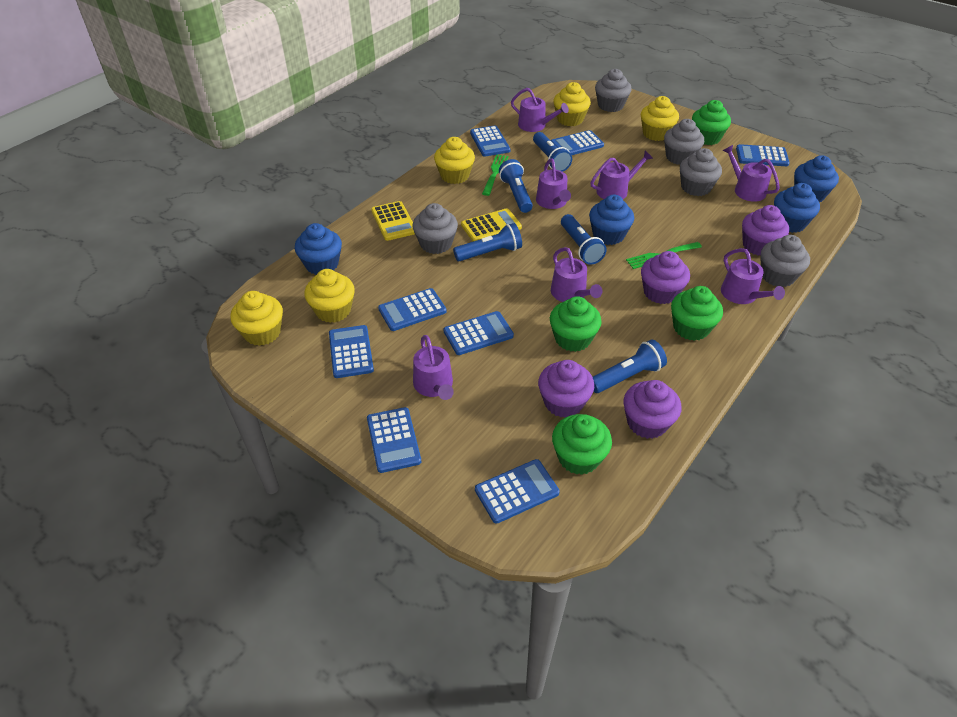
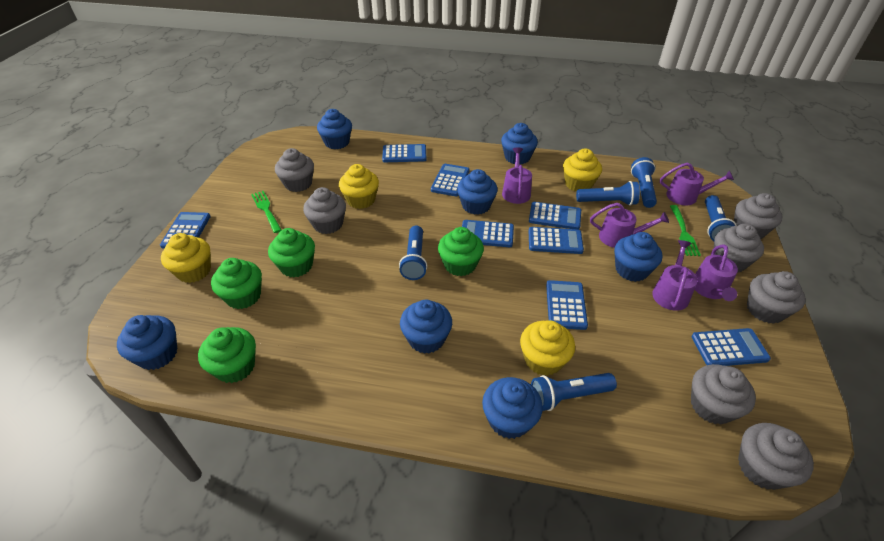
blue cupcake: 4 -> 7
grey cupcake: 5 -> 7
purple cupcake: 4 -> 0
purple watering can: 7 -> 5
yellow calculator: 2 -> 0
yellow cupcake: 5 -> 4

